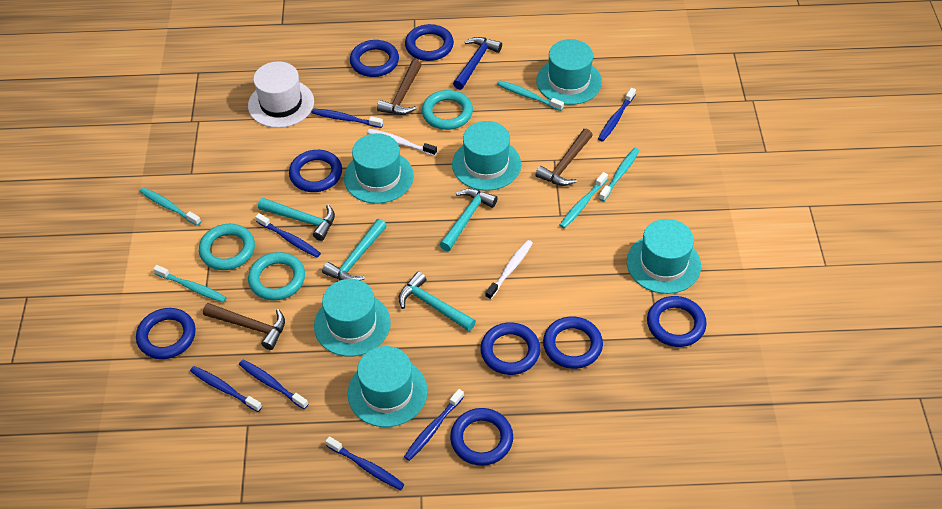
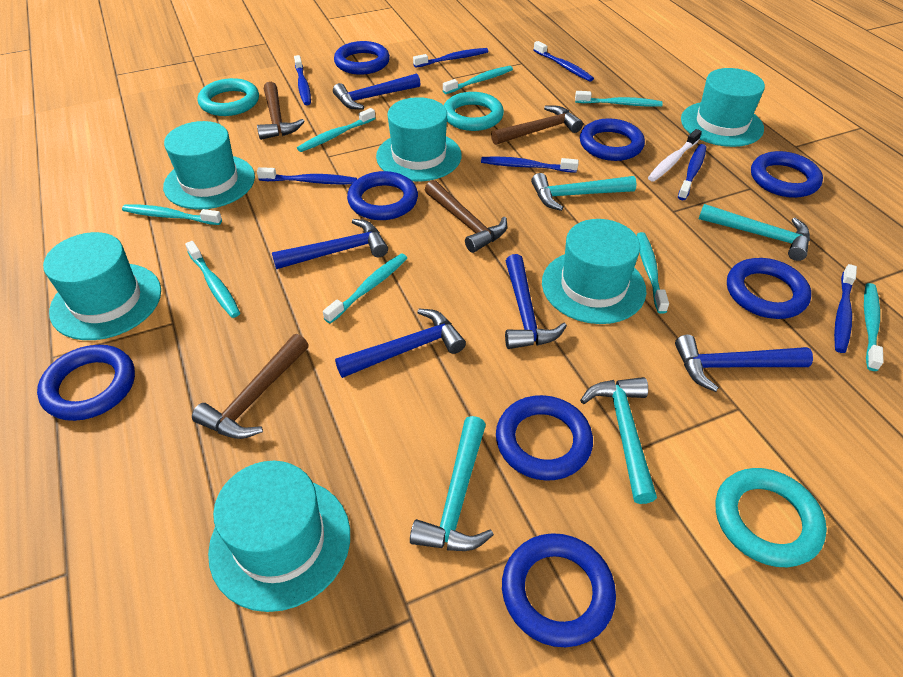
blue hammer: 1 -> 5
brown hammer: 3 -> 4
turquoise toothbrush: 5 -> 8
white hat: 1 -> 0
white toothbrush: 2 -> 1

